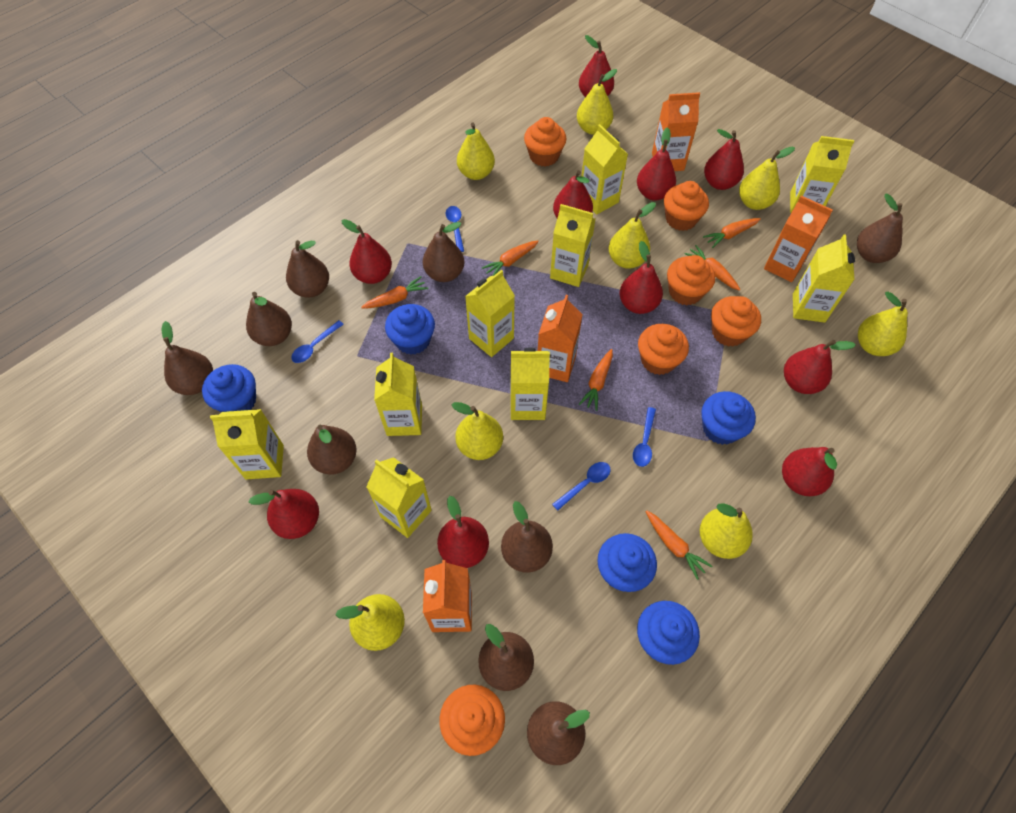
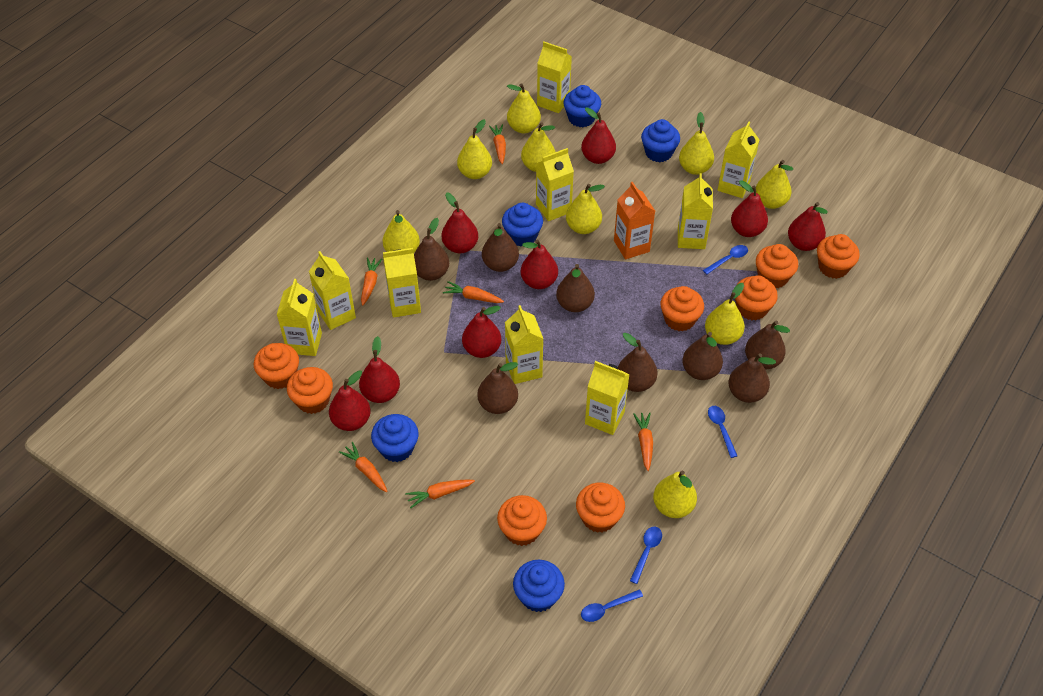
brown pear: 9 -> 8
orange carton: 4 -> 1
orange cupcake: 6 -> 8
red pear: 10 -> 8
yellow pear: 8 -> 9

